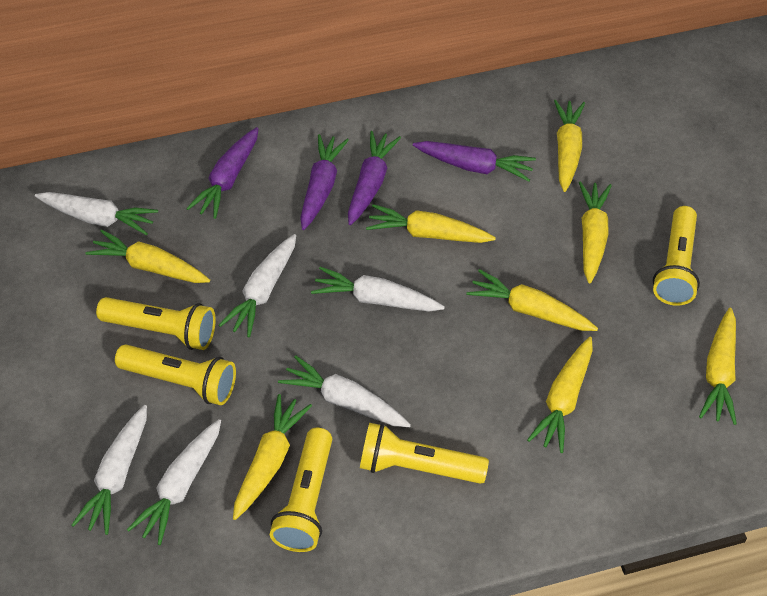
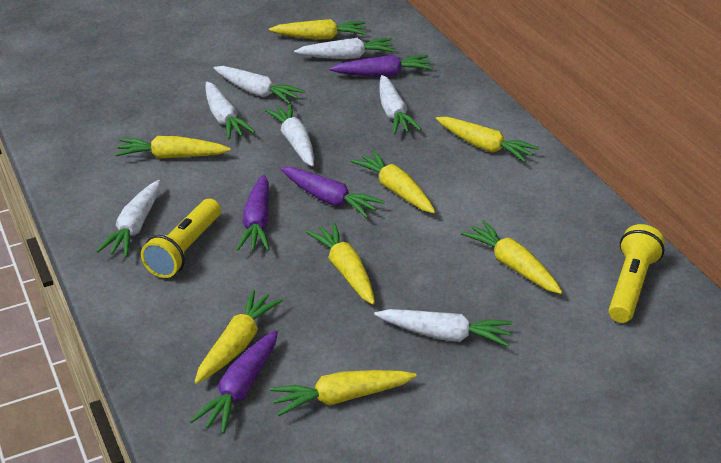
white carrot: 6 -> 7
yellow flashlight: 5 -> 2

